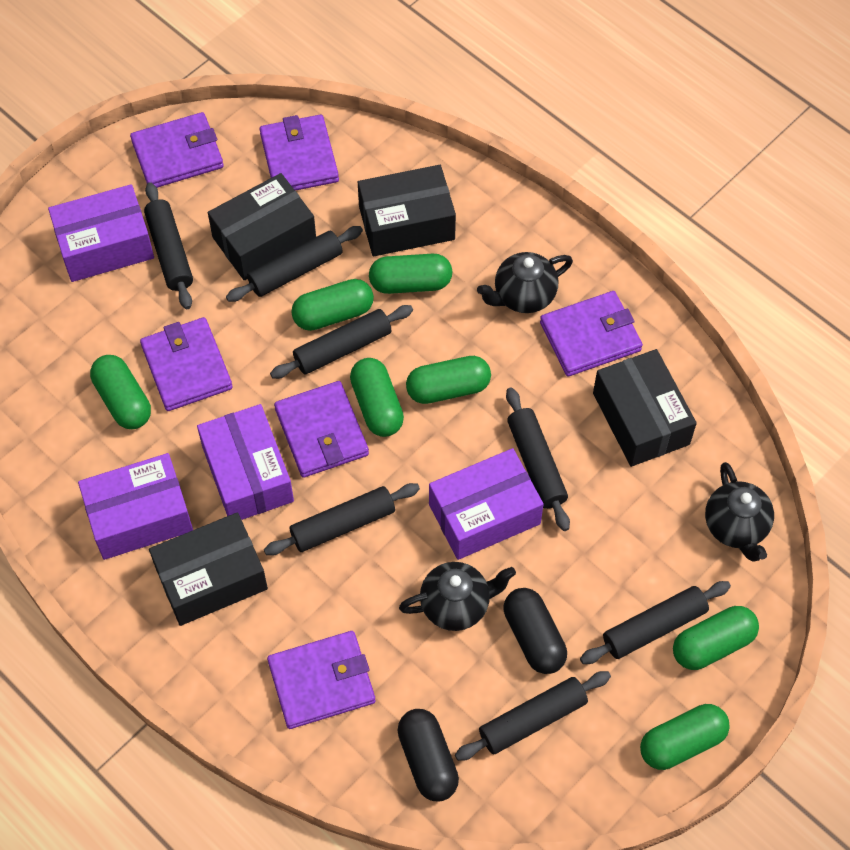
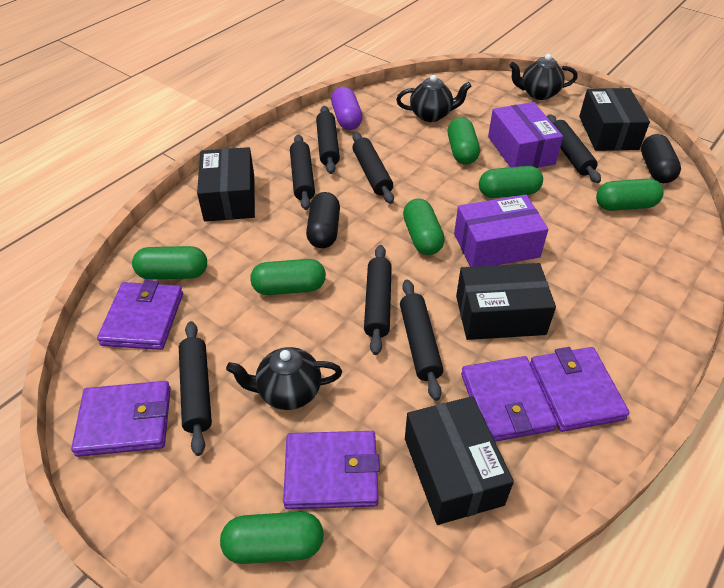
purple box: 4 -> 2
purple capsule: 0 -> 1
purple wallet: 6 -> 5

